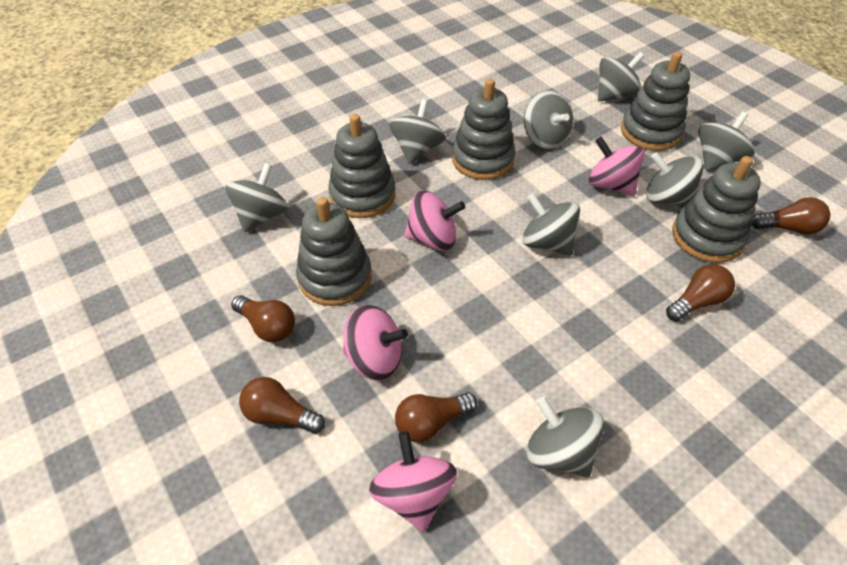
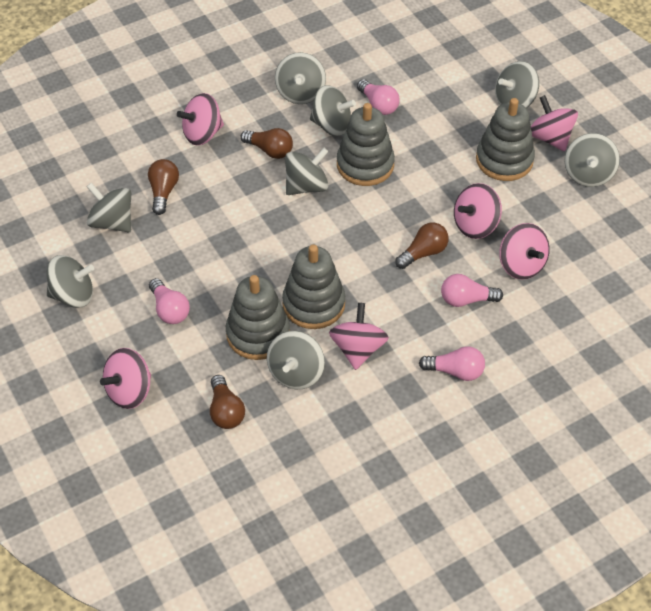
brown light bulb: 5 -> 4
grey stacking toy: 5 -> 4
pink light bulb: 0 -> 4
pink spinning top: 4 -> 6

